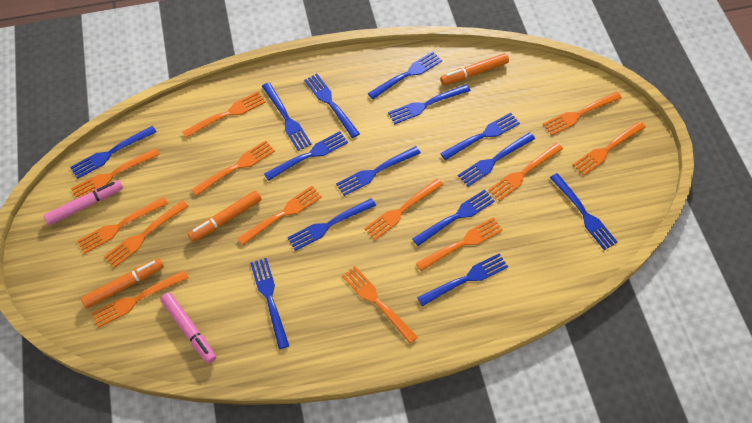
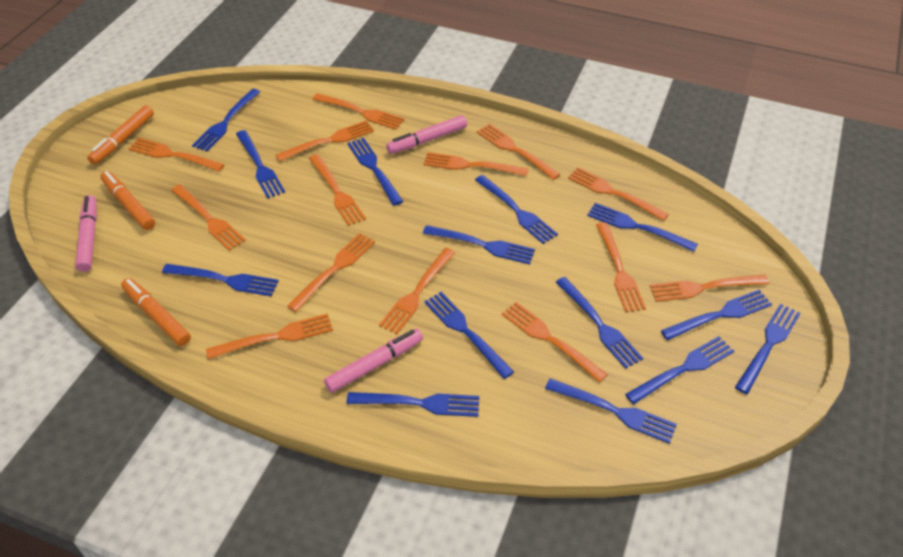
orange fork: 13 -> 14
pink marker: 2 -> 3

